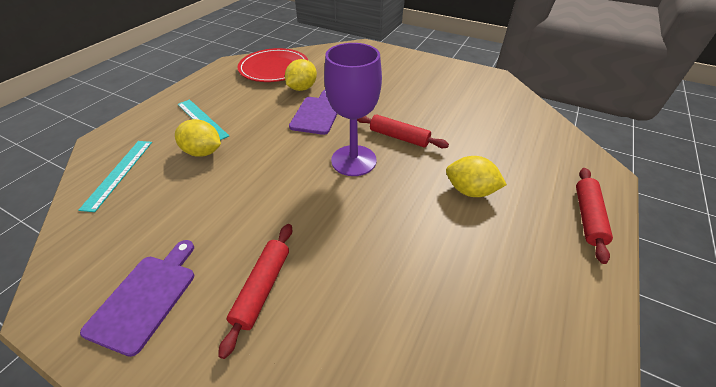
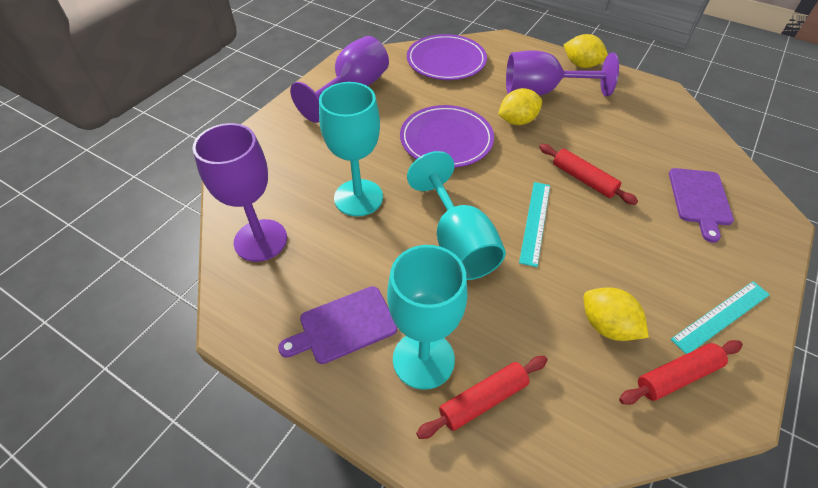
purple goblet: 1 -> 3
purple plate: 0 -> 2
red plate: 1 -> 0
turquoise goblet: 0 -> 3

